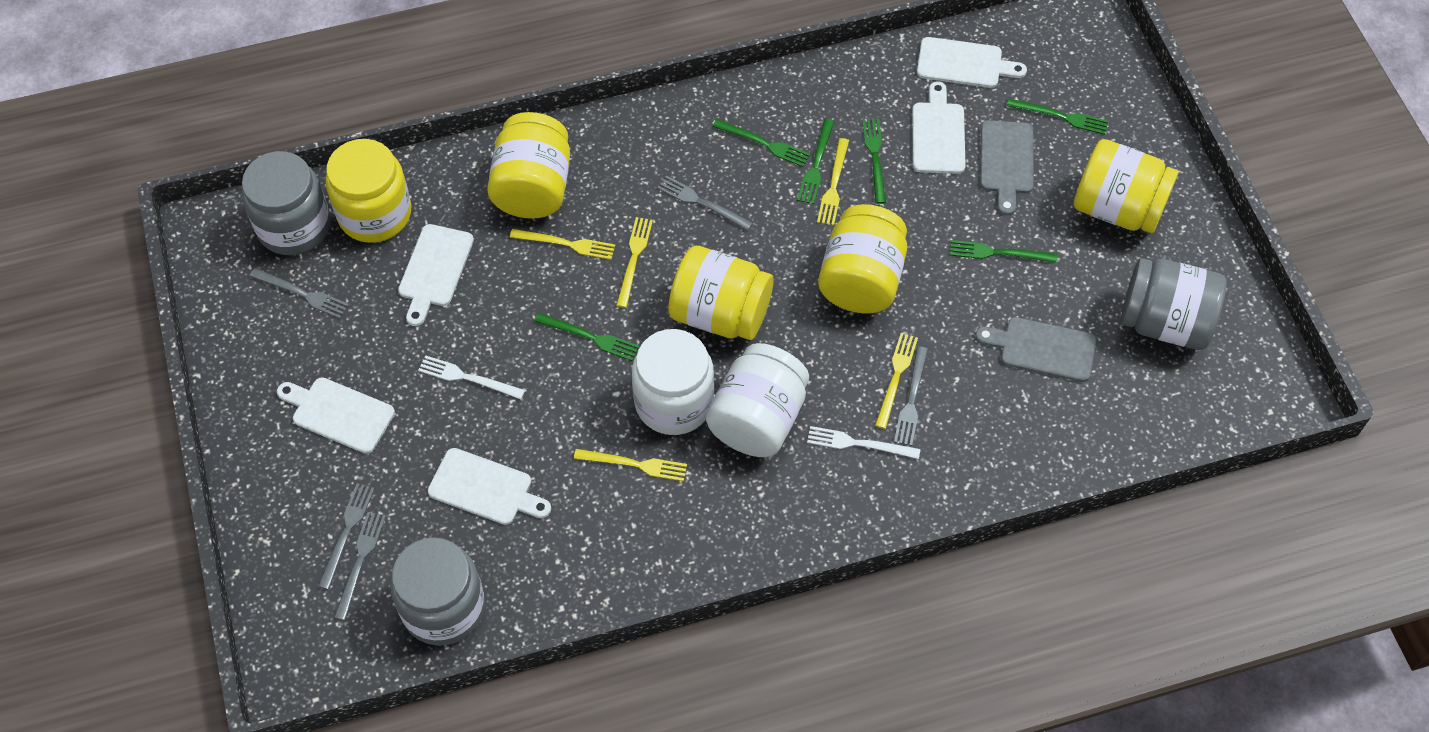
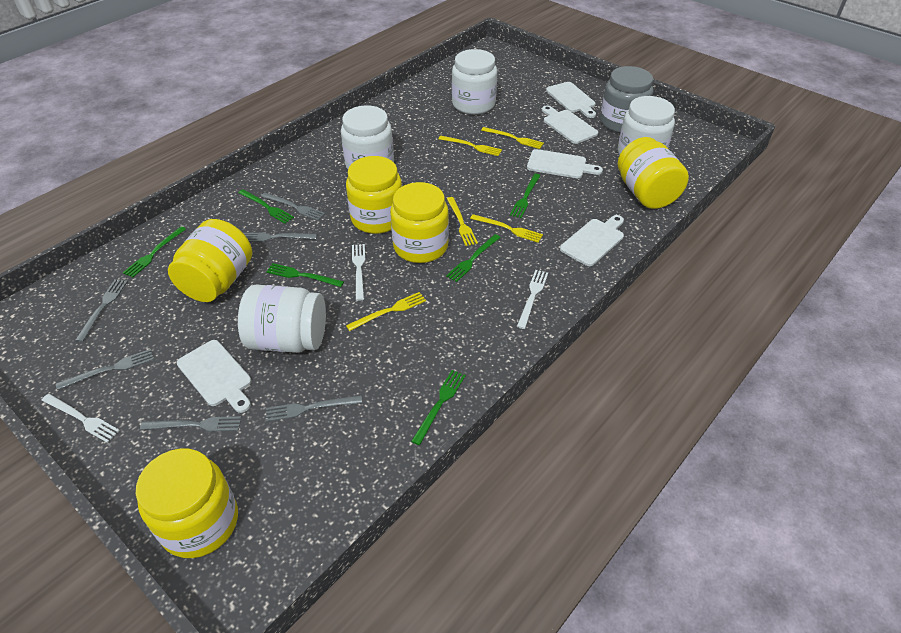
grey cutting board: 2 -> 0
grey fork: 5 -> 6
grey jar: 3 -> 1
white fork: 2 -> 3
white jar: 2 -> 4

